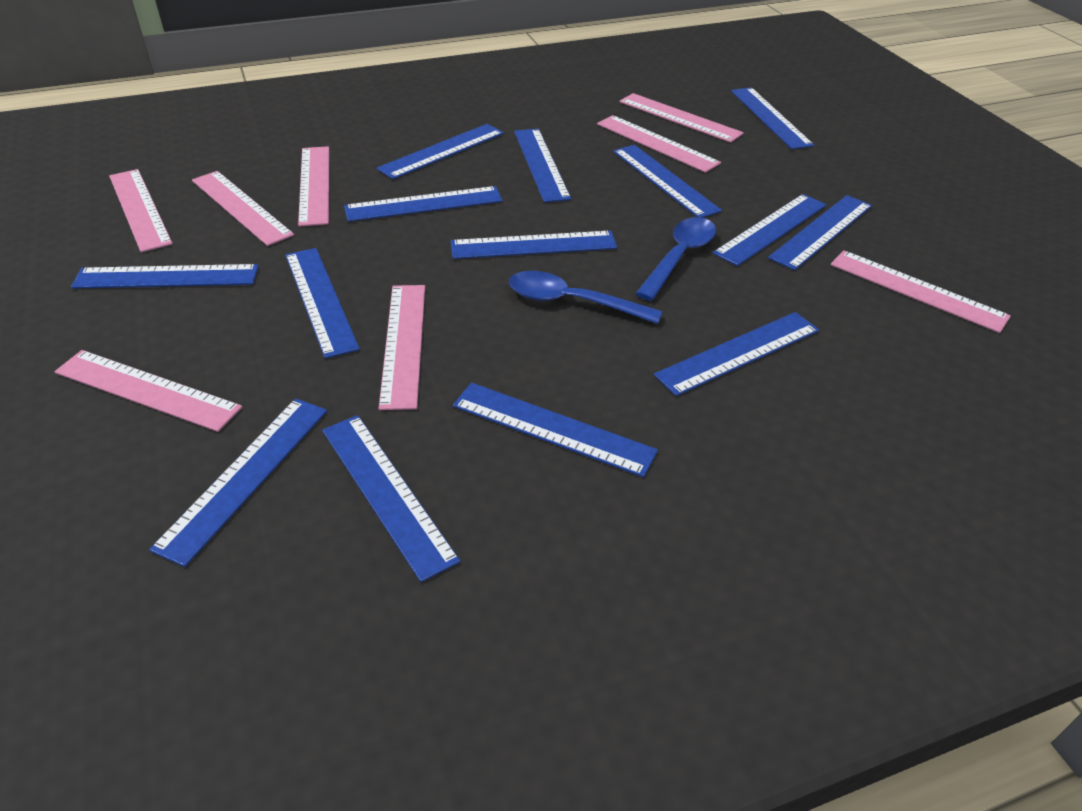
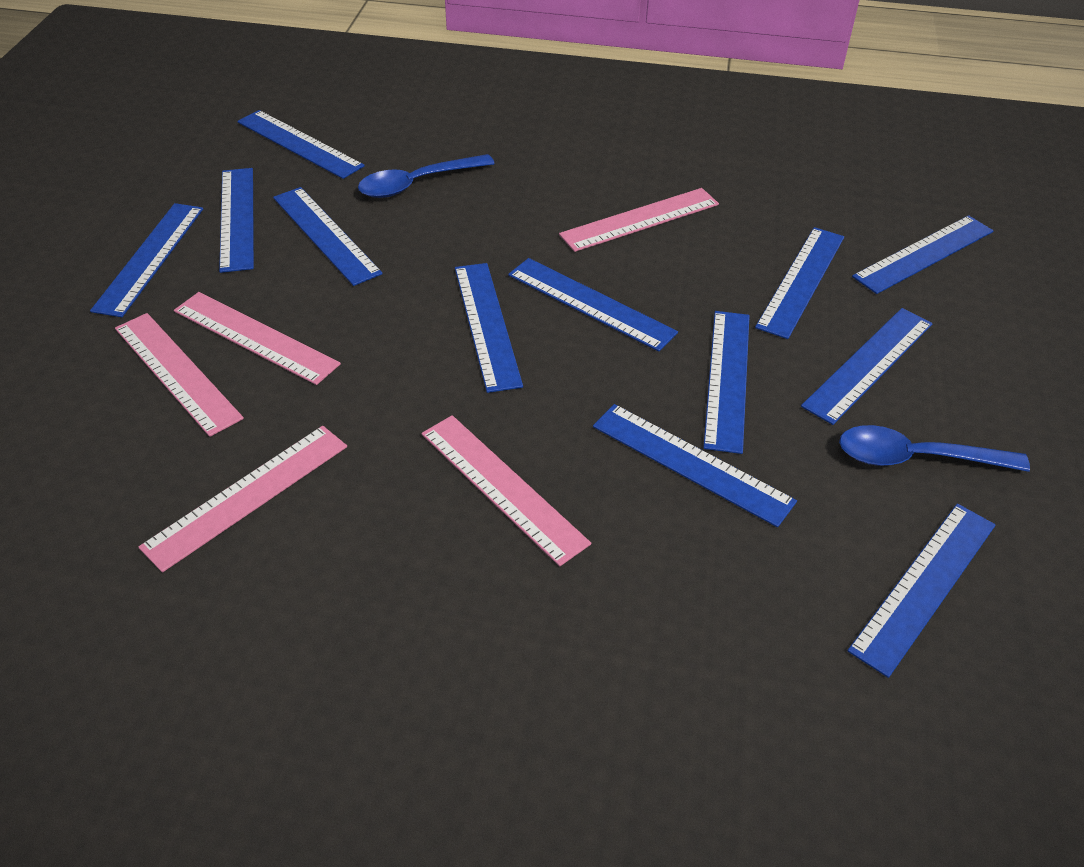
blue ruler: 14 -> 12
pink ruler: 8 -> 5

